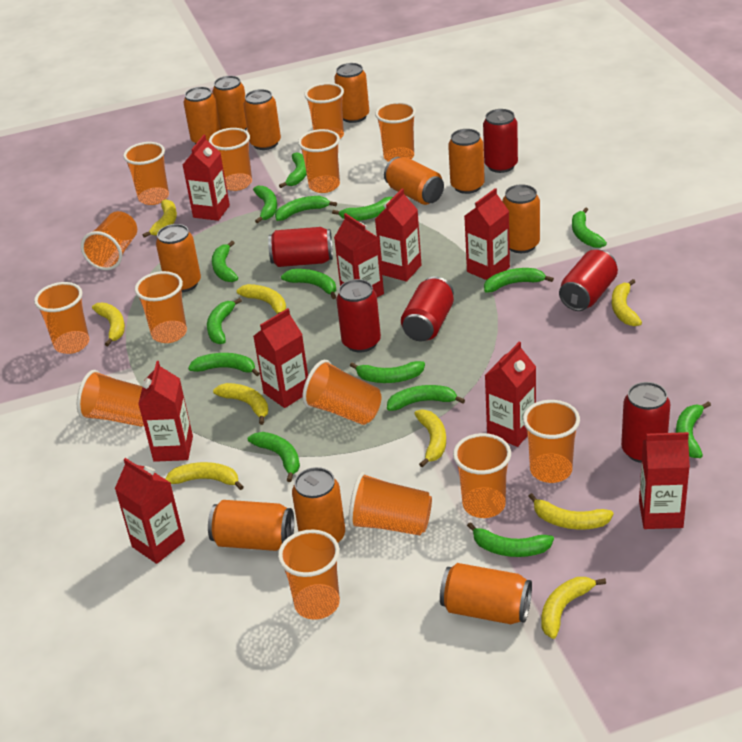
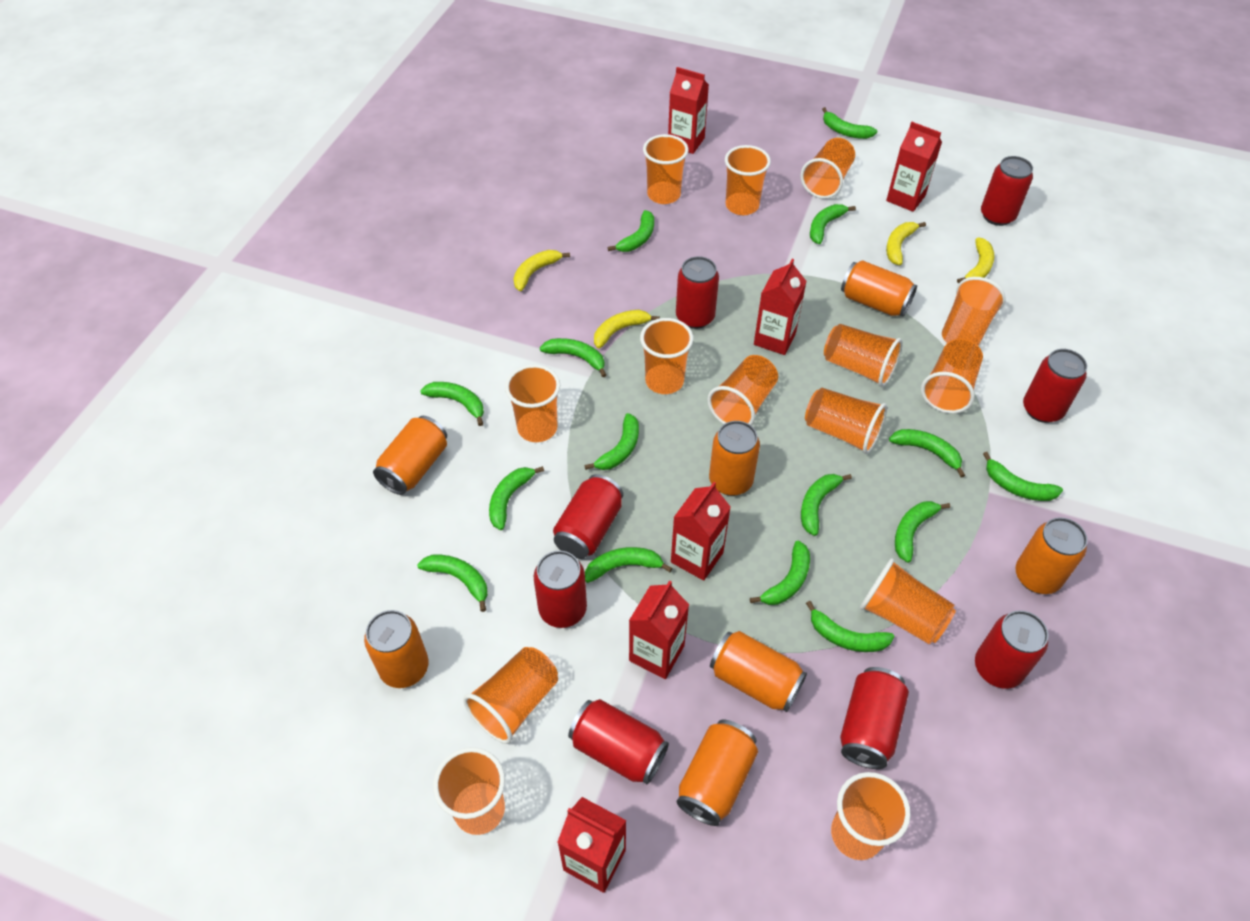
orange can: 11 -> 7
red can: 6 -> 8
red carton: 9 -> 6
yellow banana: 9 -> 4

